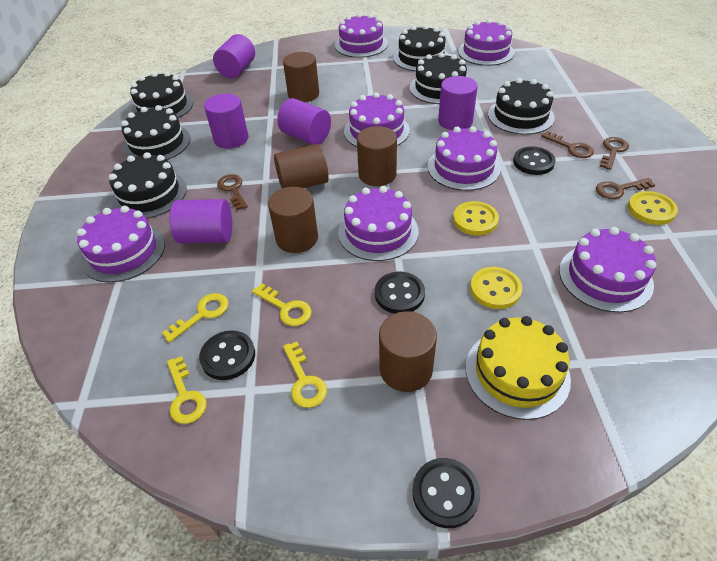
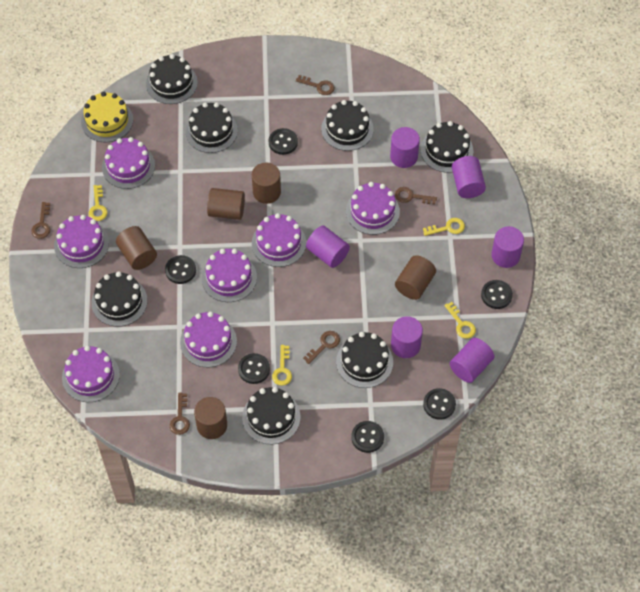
black button: 4 -> 6
black cake: 6 -> 7
brown key: 4 -> 5
purple cylinder: 5 -> 6
yellow button: 3 -> 0

